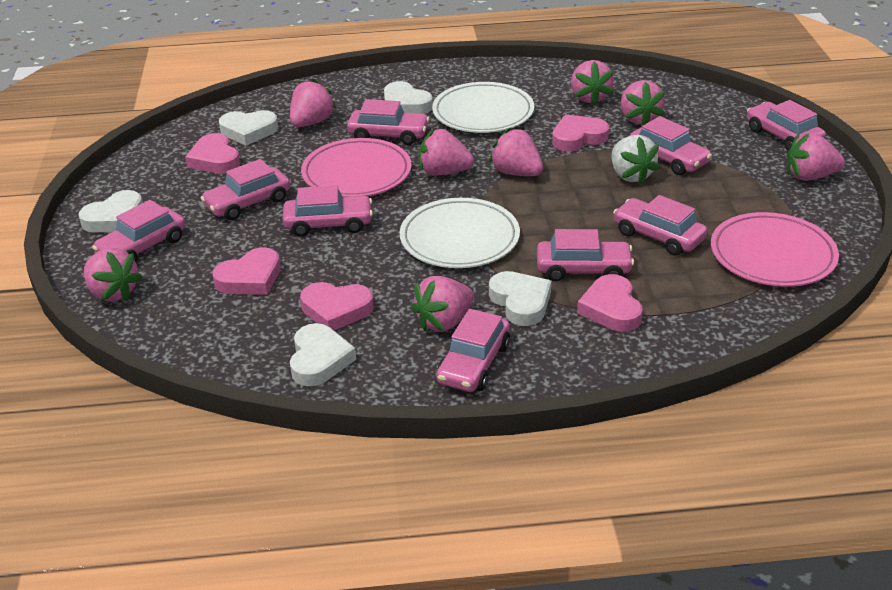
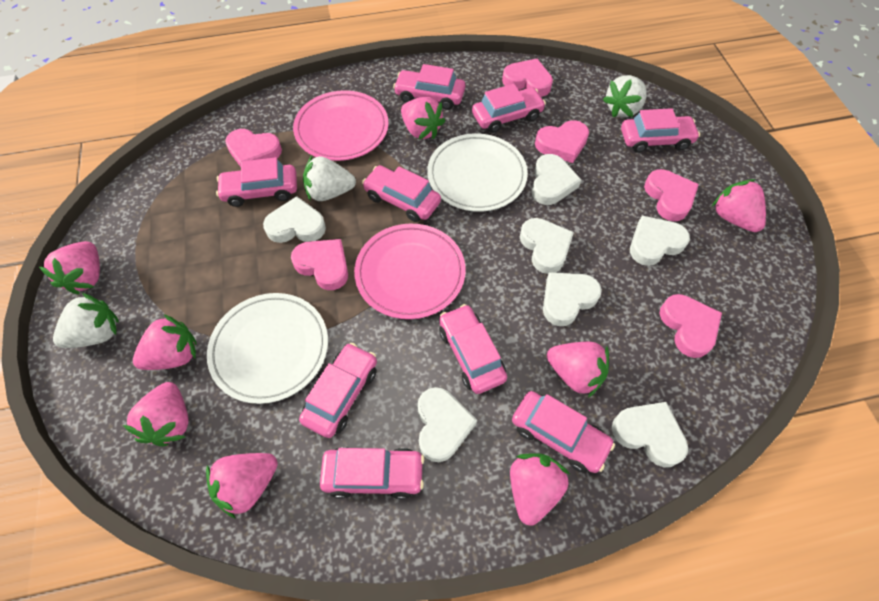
pink heart: 5 -> 6
white heart: 5 -> 7
white strawberry: 1 -> 3

